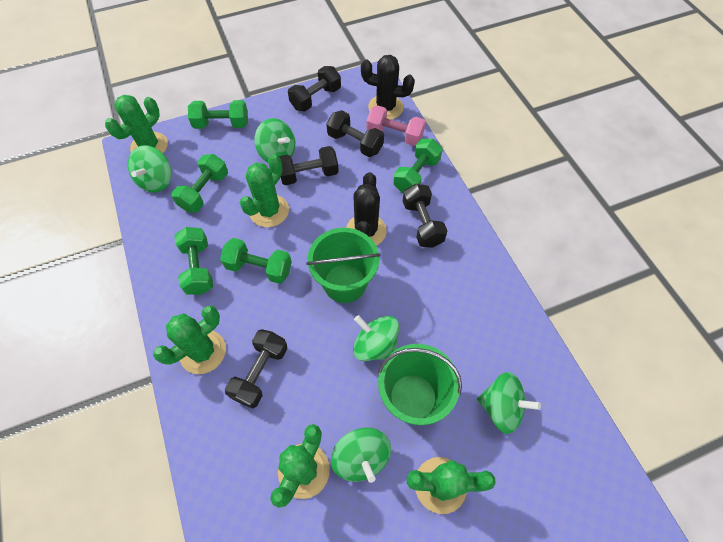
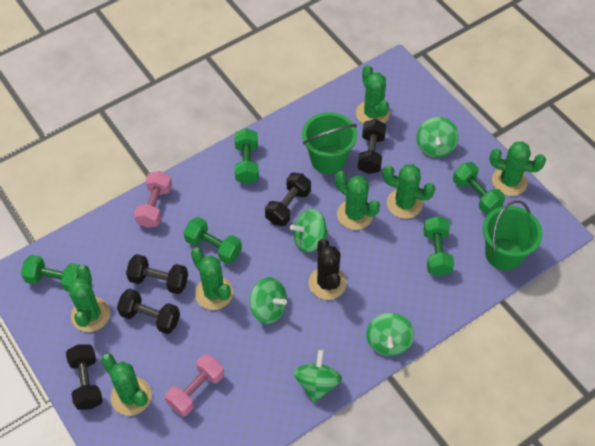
black cactus: 2 -> 1
green cactus: 5 -> 7
pink dumbbell: 1 -> 2

